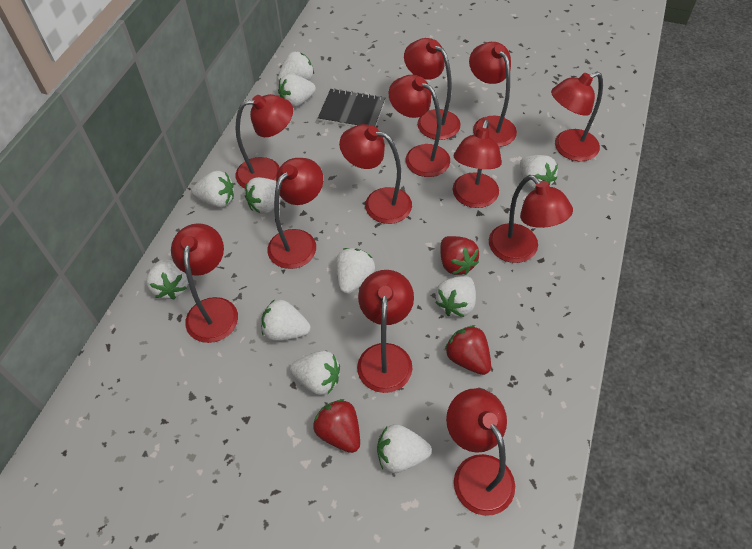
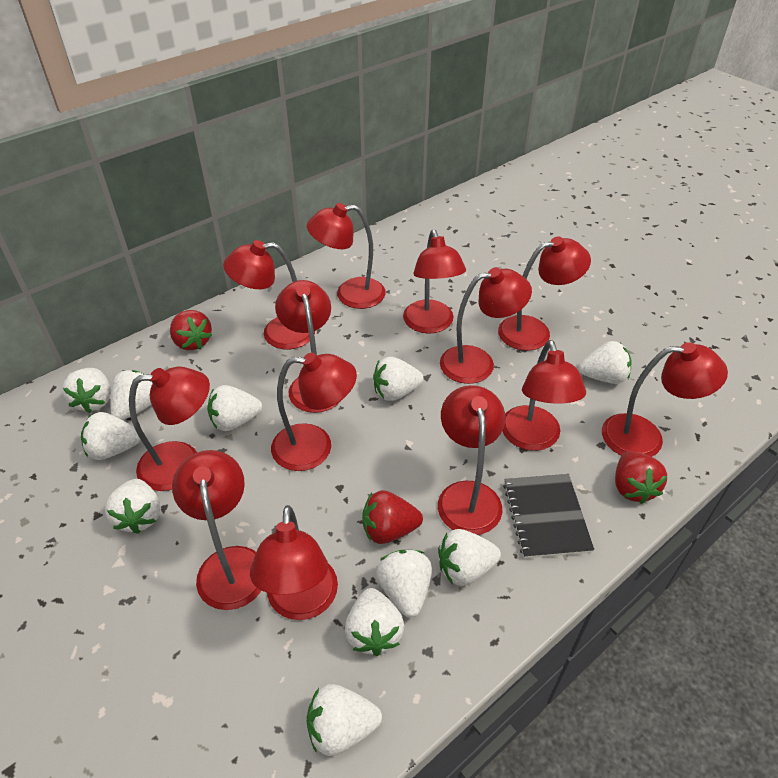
red lamp: 12 -> 13

